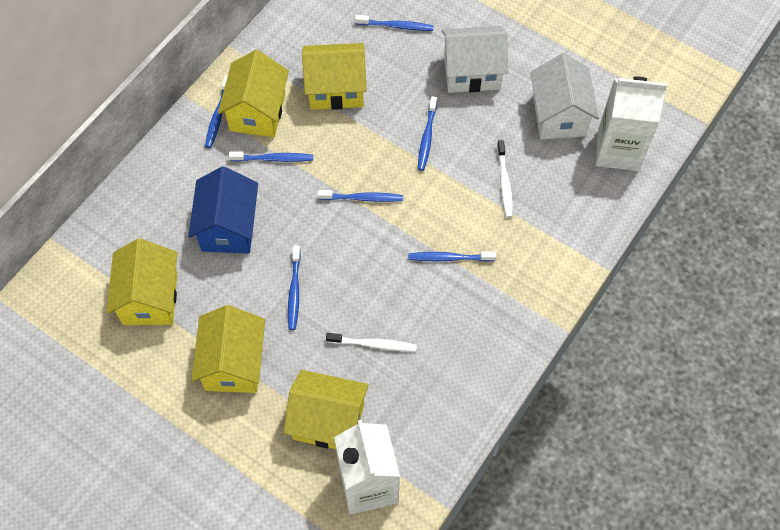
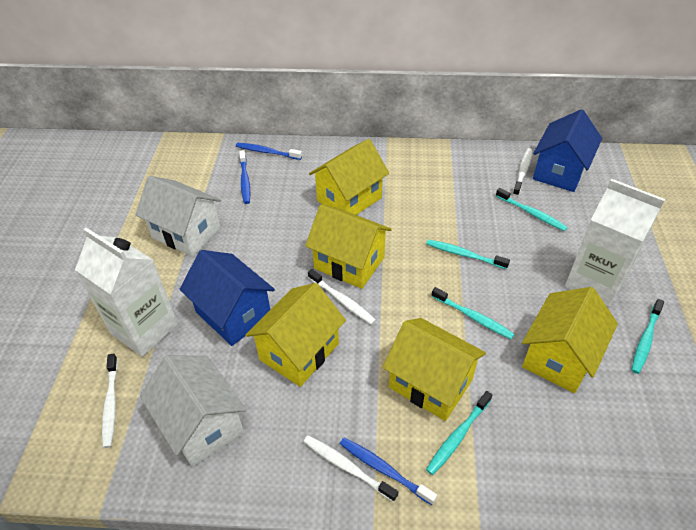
blue house: 1 -> 2
blue toothbrush: 7 -> 3
turquoise toothbrush: 0 -> 5
white toothbrush: 2 -> 4

